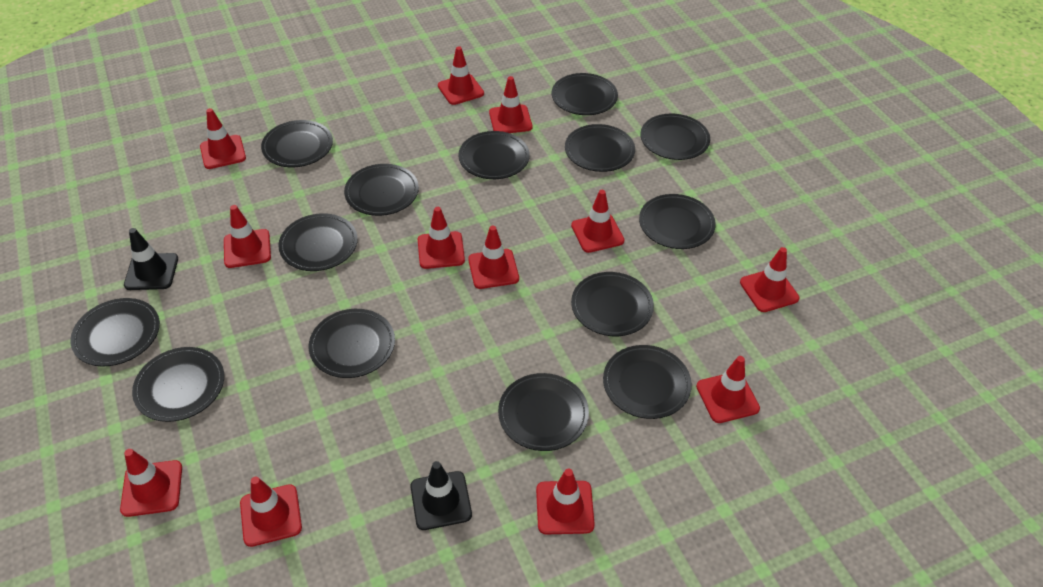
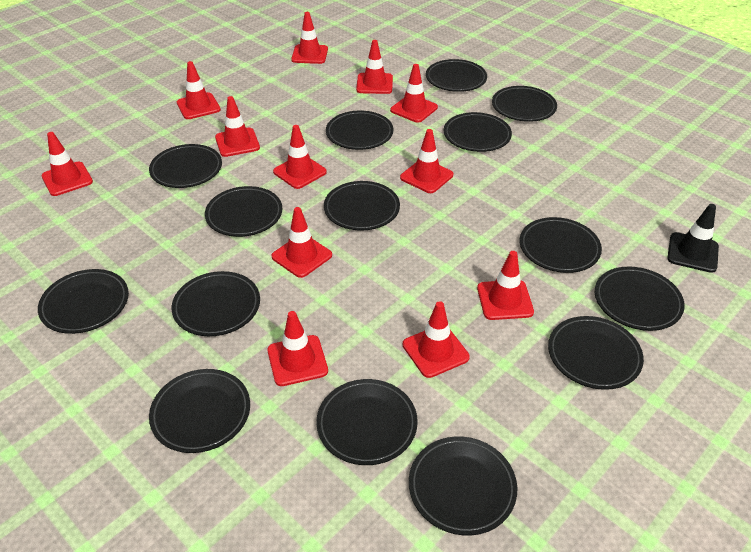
black plate: 14 -> 15
black traffic cone: 2 -> 1

